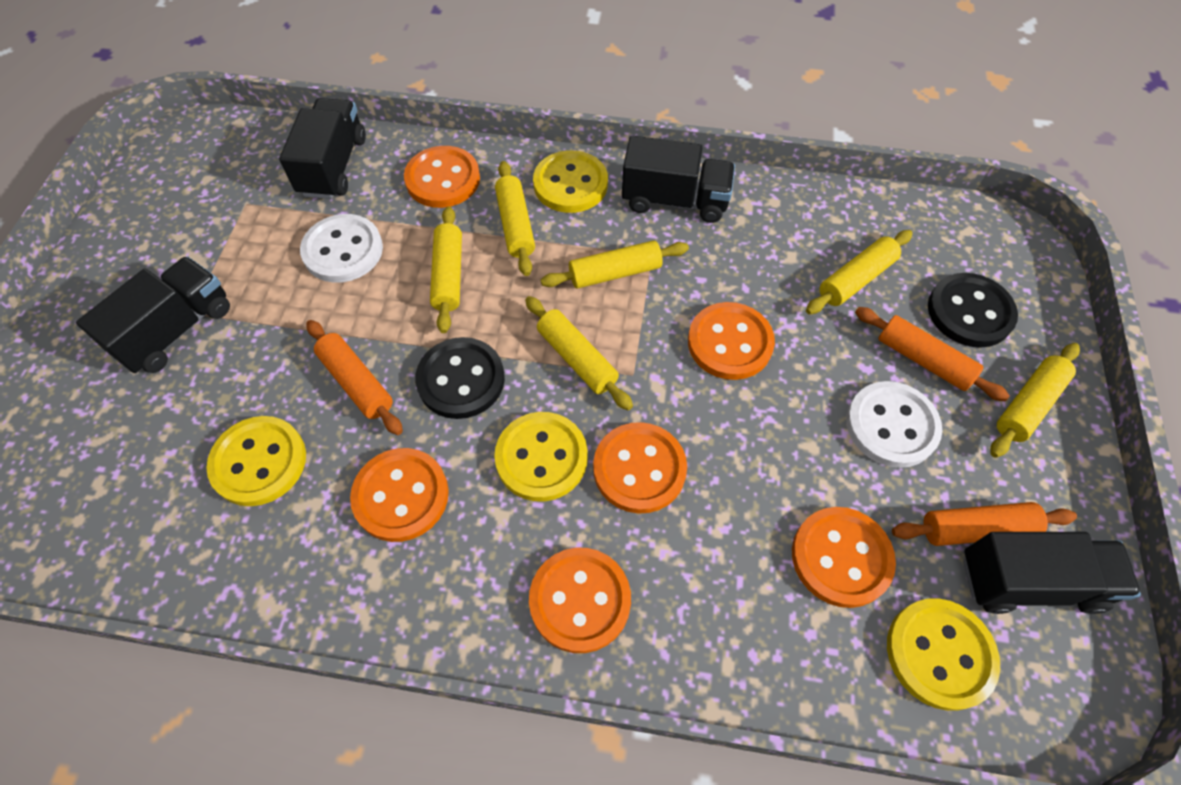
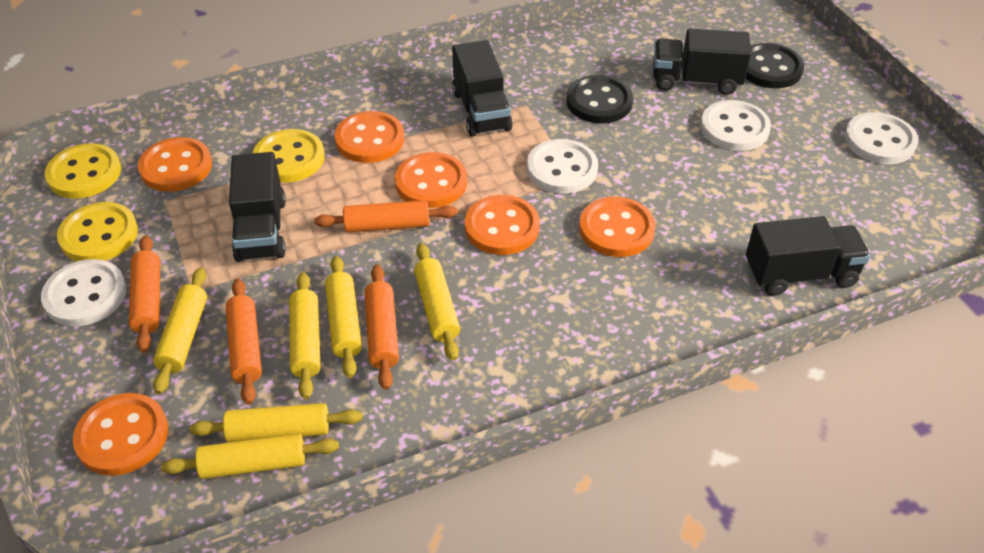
orange rolling pin: 3 -> 4
white button: 2 -> 4
yellow button: 4 -> 3

